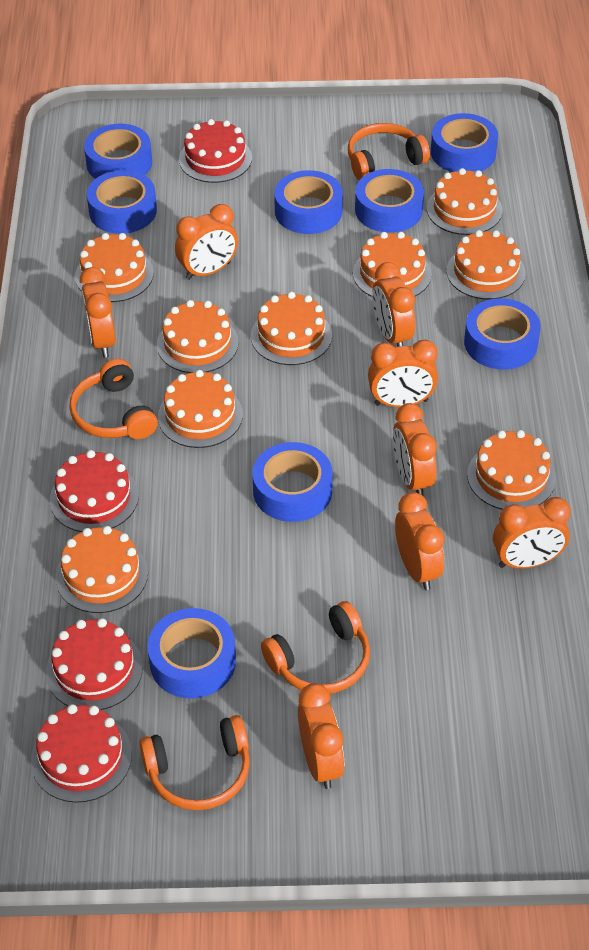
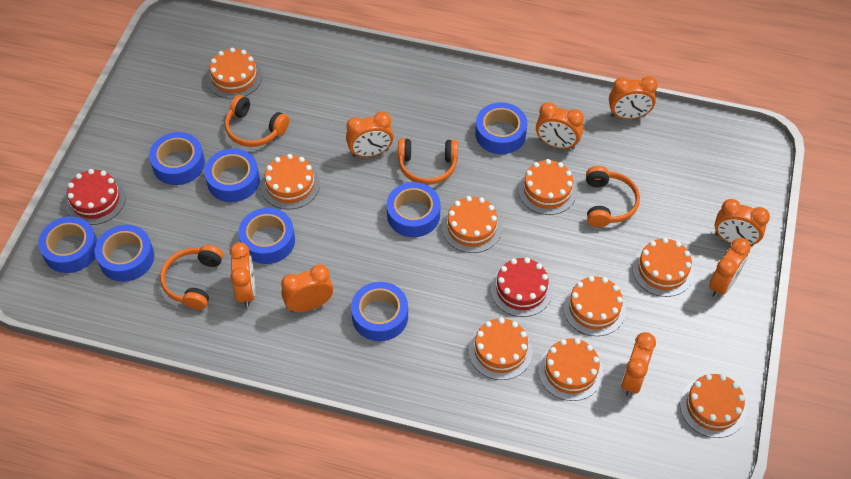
red cake: 4 -> 2

